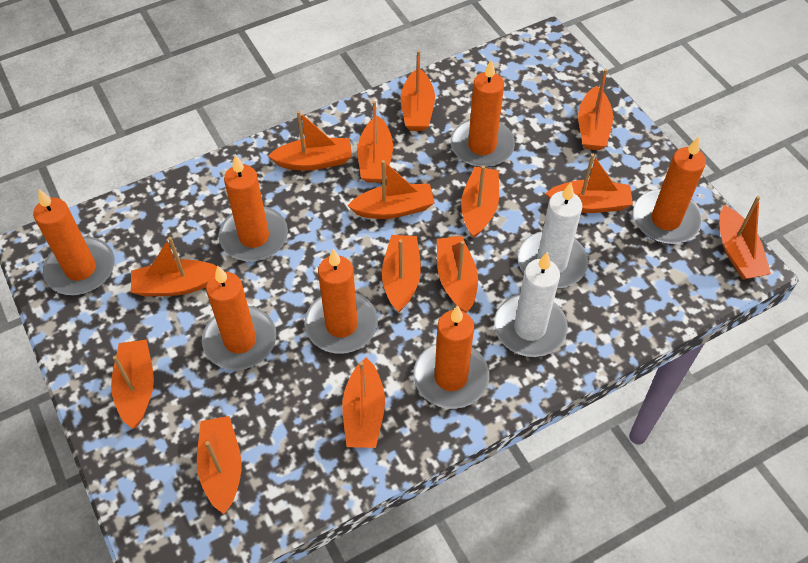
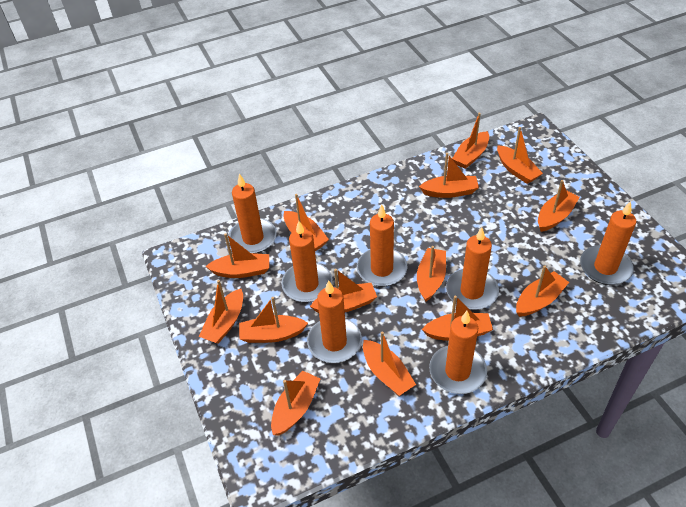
white candle: 2 -> 0

